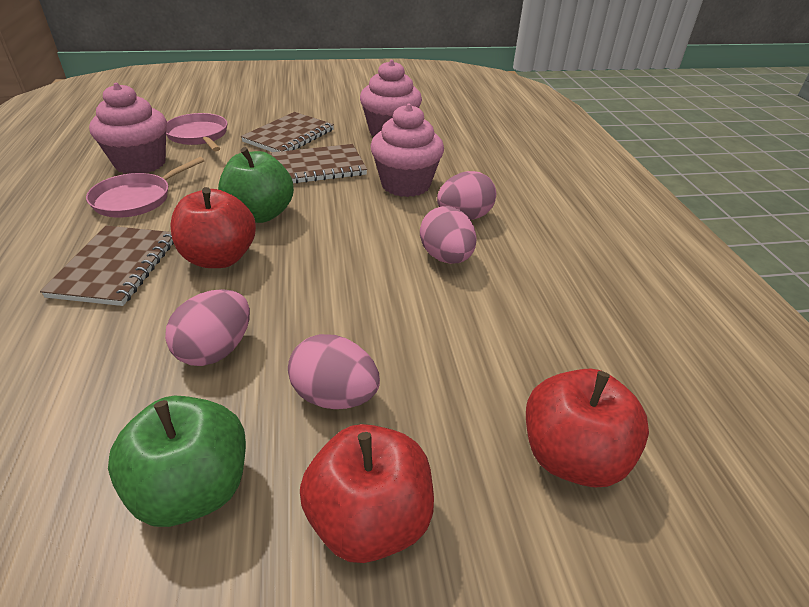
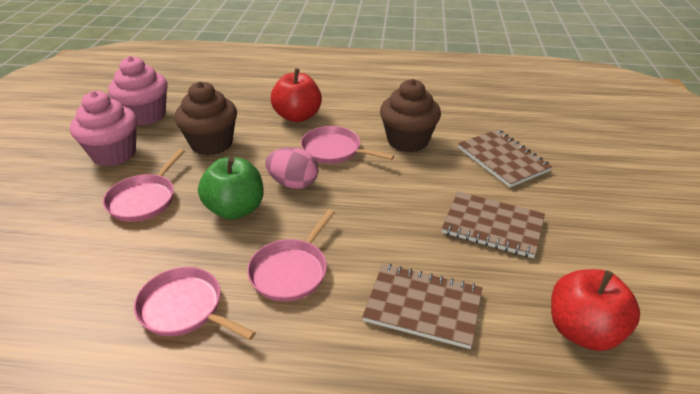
brown cupcake: 0 -> 2
green apple: 2 -> 1
pink cupcake: 3 -> 2
pink egg: 4 -> 1
pink pan: 2 -> 4
red apple: 3 -> 2

